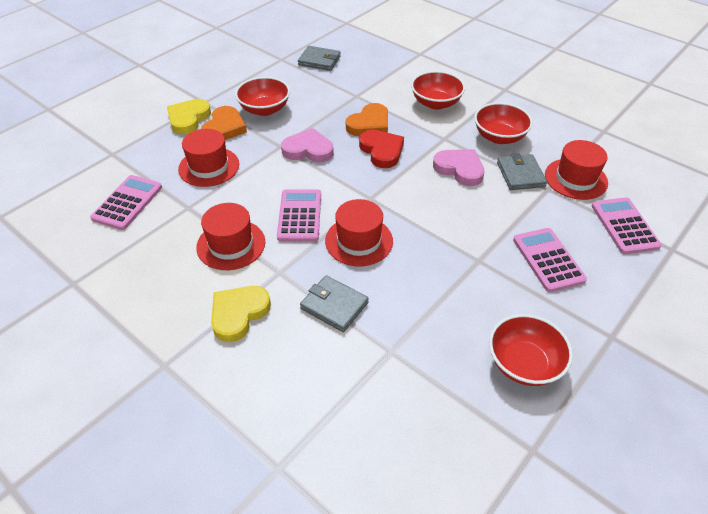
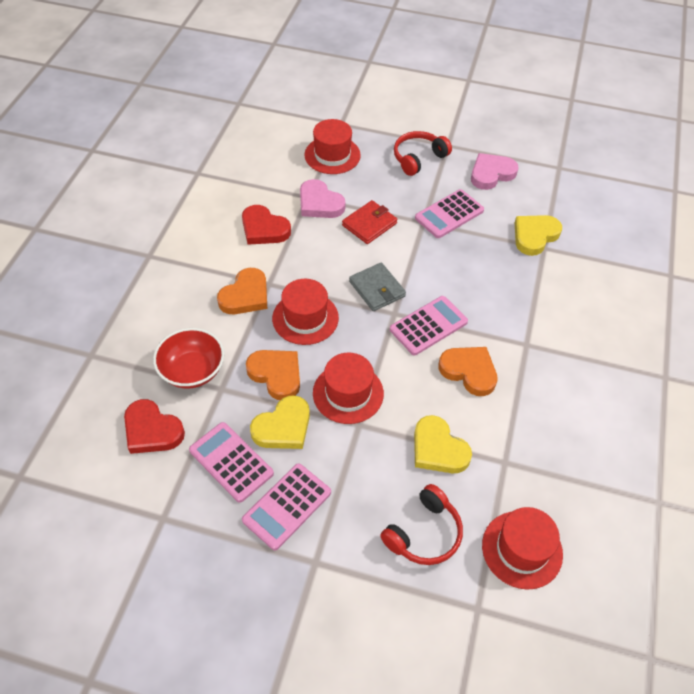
grey wallet: 3 -> 1
orange heart: 2 -> 3
red bowl: 4 -> 1
red headphones: 0 -> 2
red heart: 1 -> 2
red wallet: 0 -> 1
yellow heart: 2 -> 3

